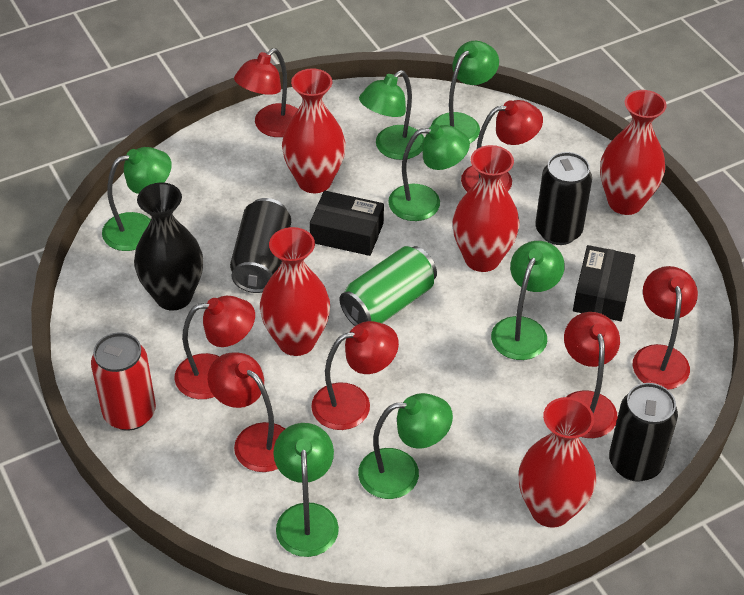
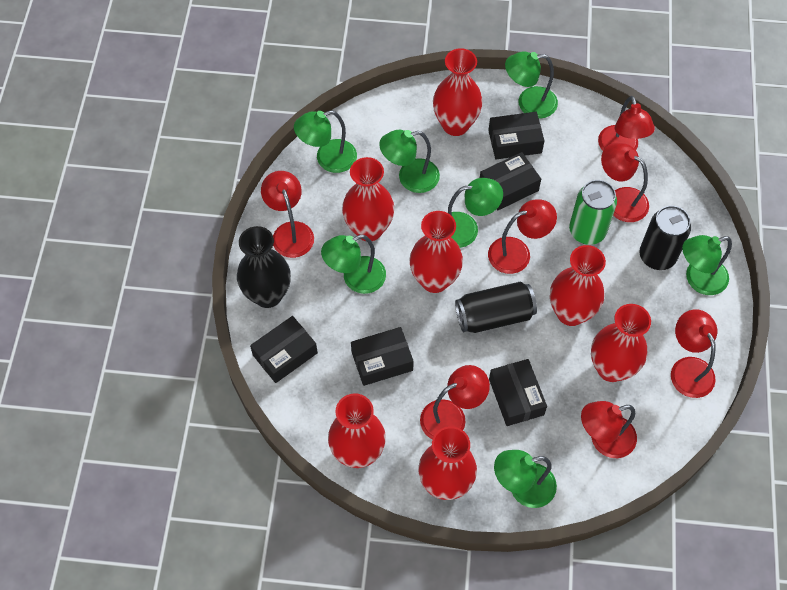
black box: 2 -> 5
black can: 3 -> 2
red can: 1 -> 0
red vase: 5 -> 7

